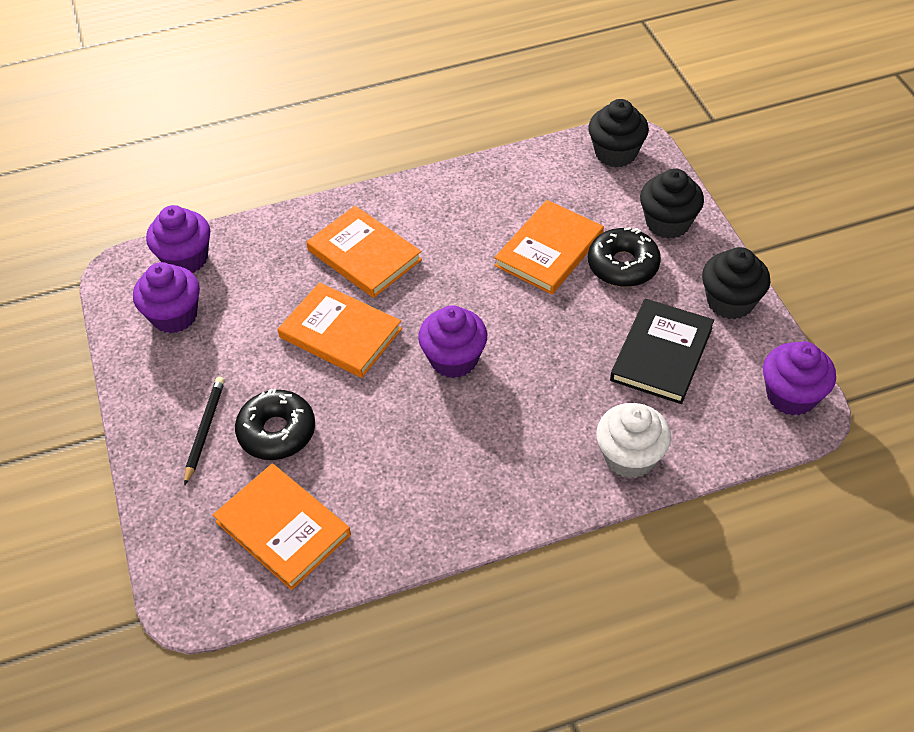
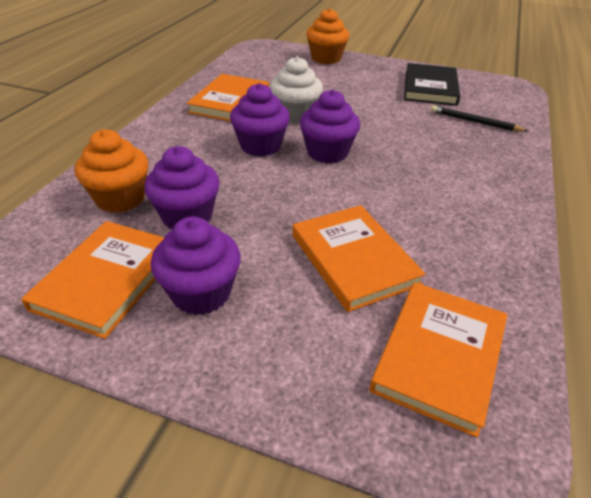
black cupcake: 3 -> 0
black donut: 2 -> 0
orange cupcake: 0 -> 2

